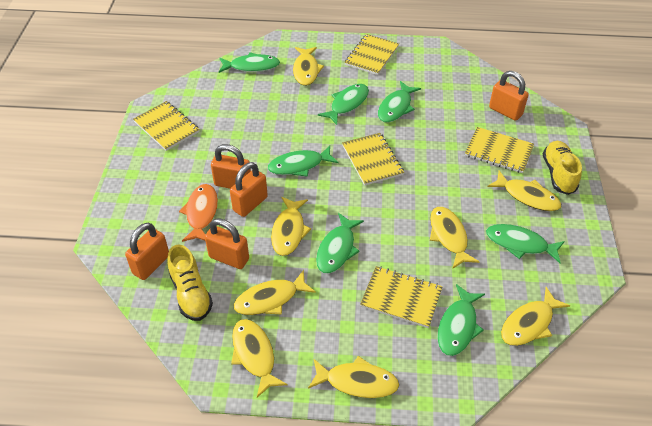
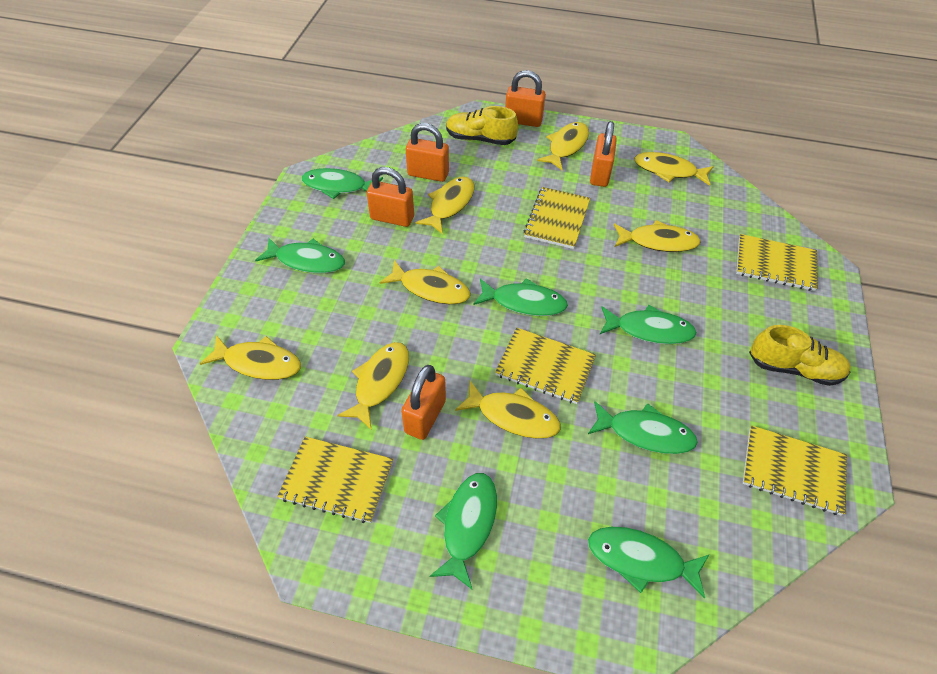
orange fish: 1 -> 0

